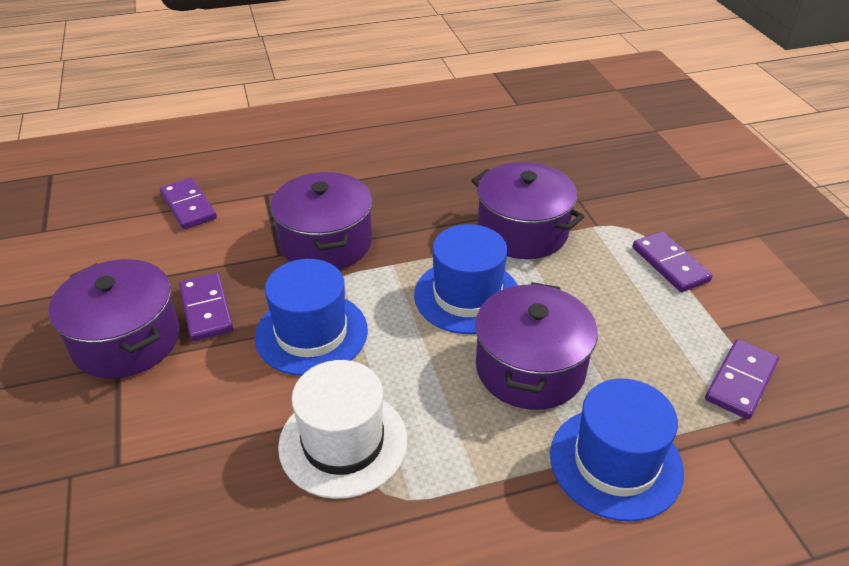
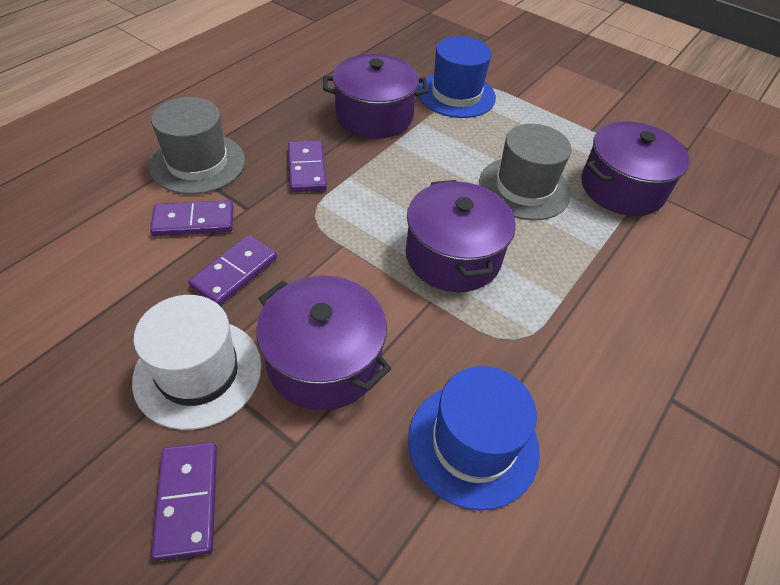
blue hat: 3 -> 2
grey hat: 0 -> 2

